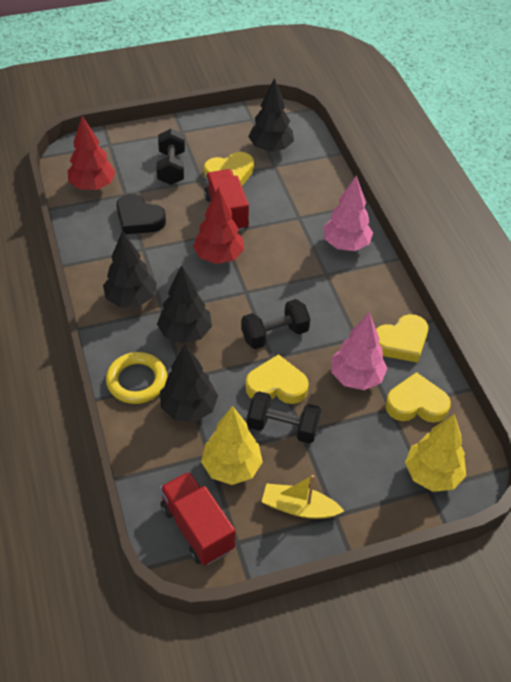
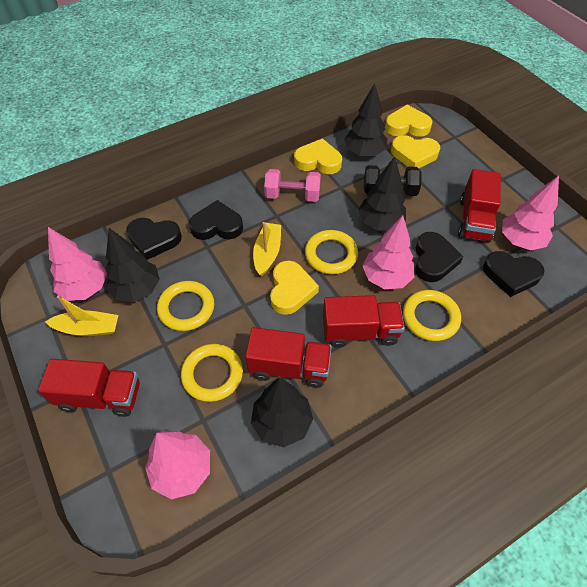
black dumbbell: 3 -> 1
black heart: 1 -> 4
pink dumbbell: 0 -> 1
pink tree: 2 -> 4
red tree: 2 -> 0
red truck: 2 -> 4
yellow boat: 1 -> 2
yellow ring: 1 -> 4
yellow tree: 2 -> 0

